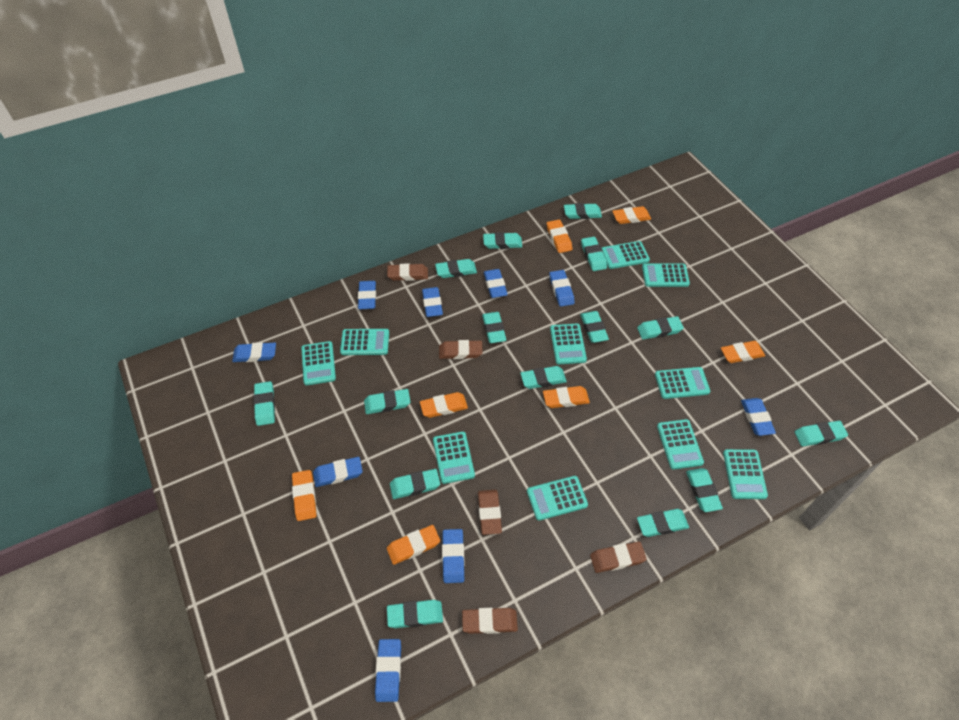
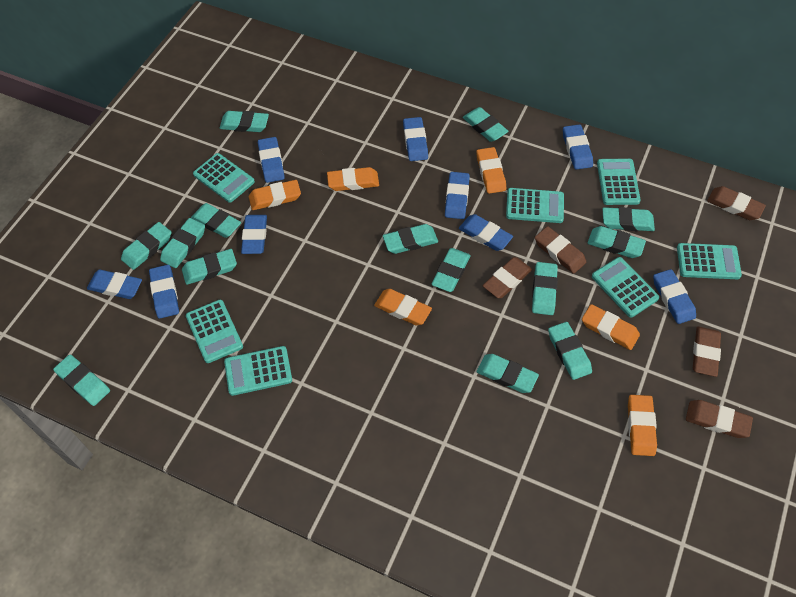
orange eraser: 7 -> 6
turquoise calculator: 10 -> 7
turquoise eraser: 15 -> 14

